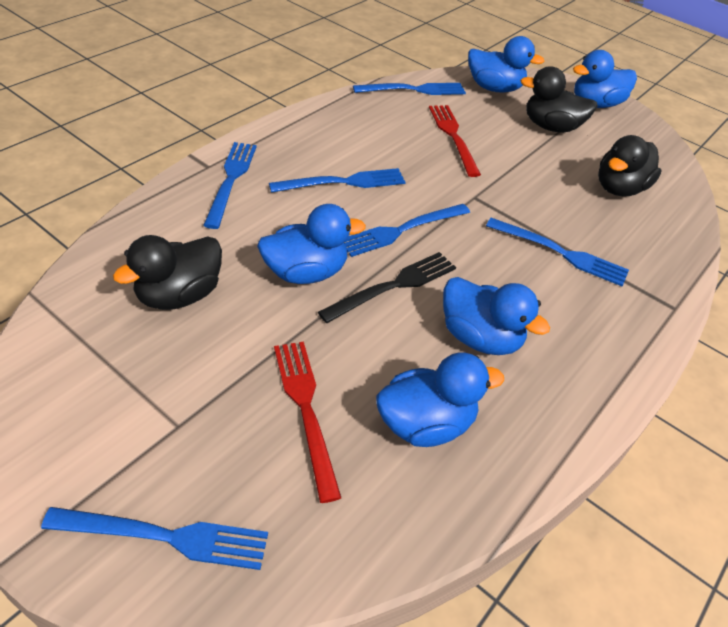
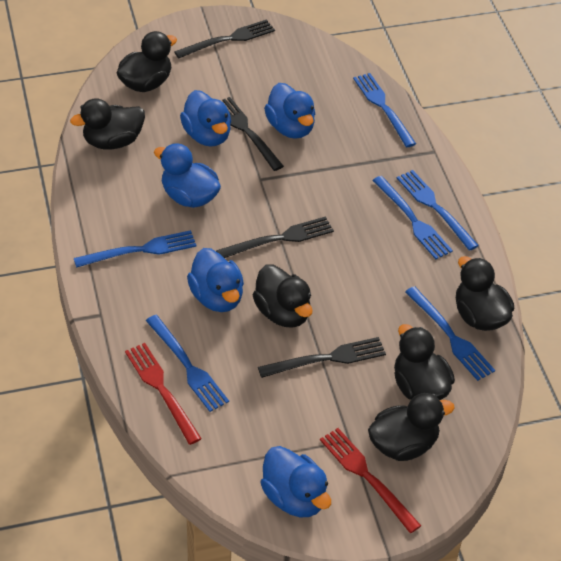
black duck: 3 -> 6
black fork: 1 -> 4

